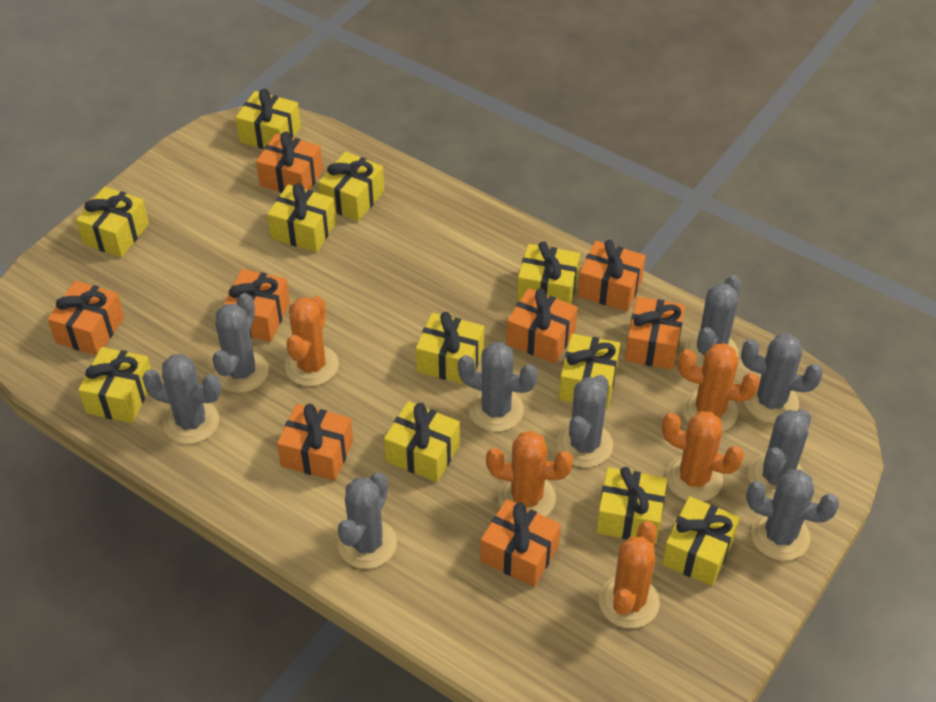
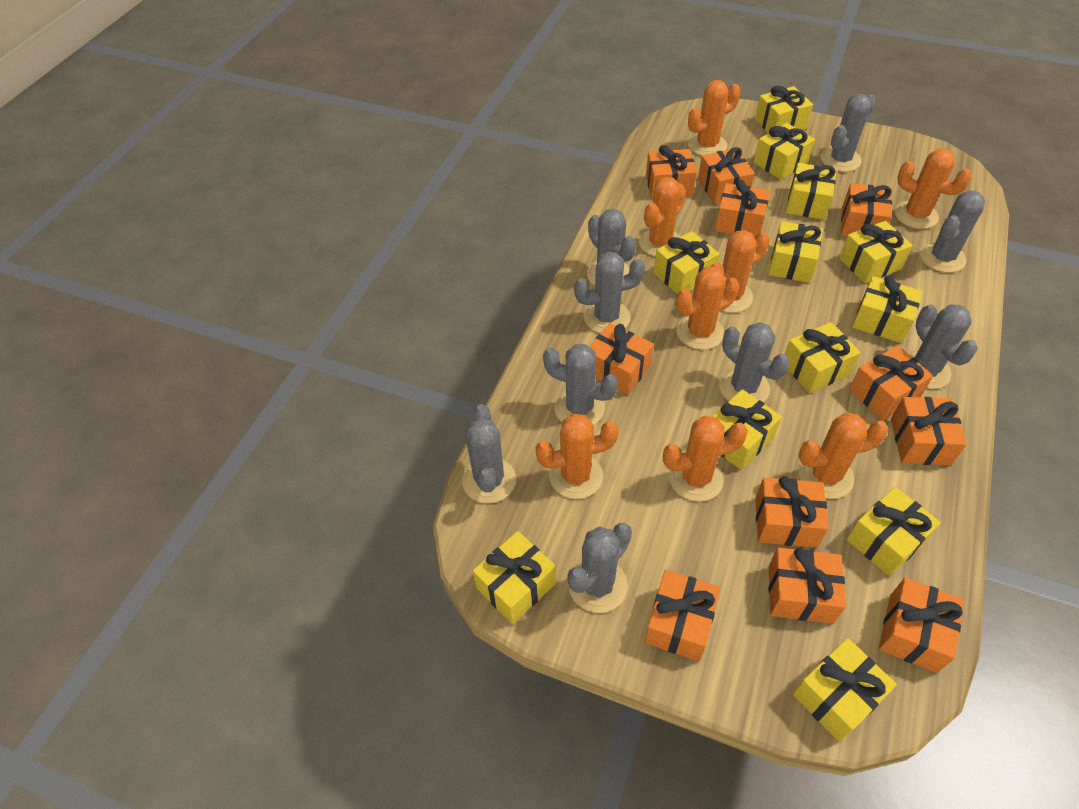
orange cactus: 5 -> 8
orange gift: 8 -> 11
yellow gift: 11 -> 12

